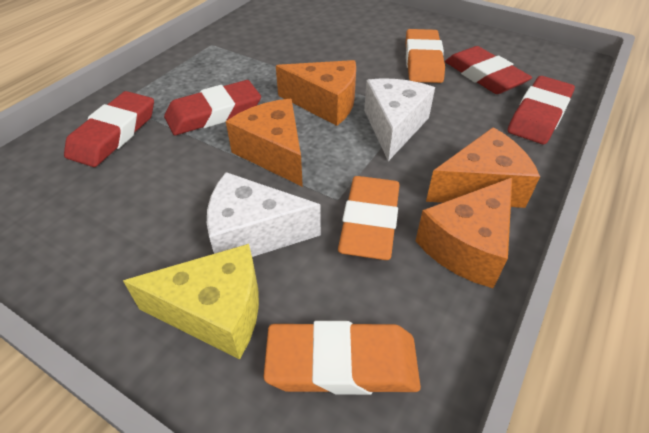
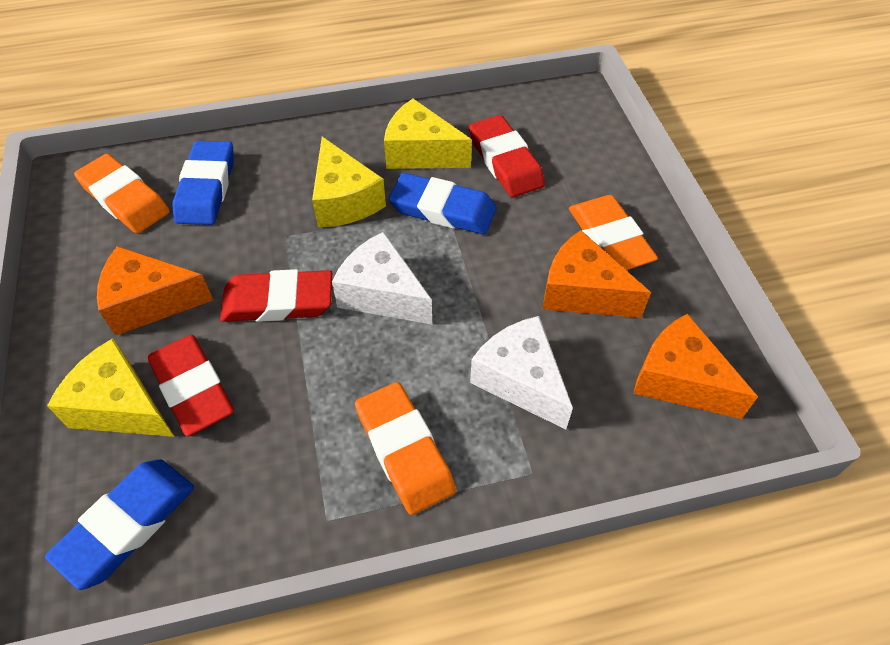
blue eraser: 0 -> 3
orange cheese: 4 -> 3
red eraser: 4 -> 3
yellow cheese: 1 -> 3

